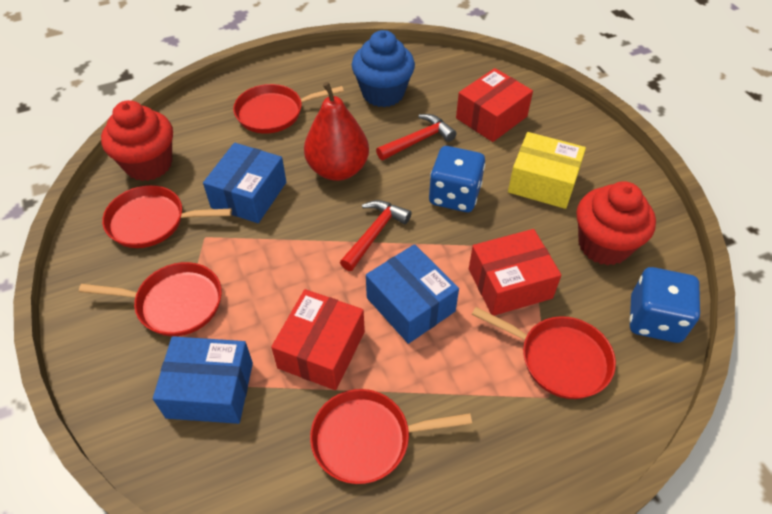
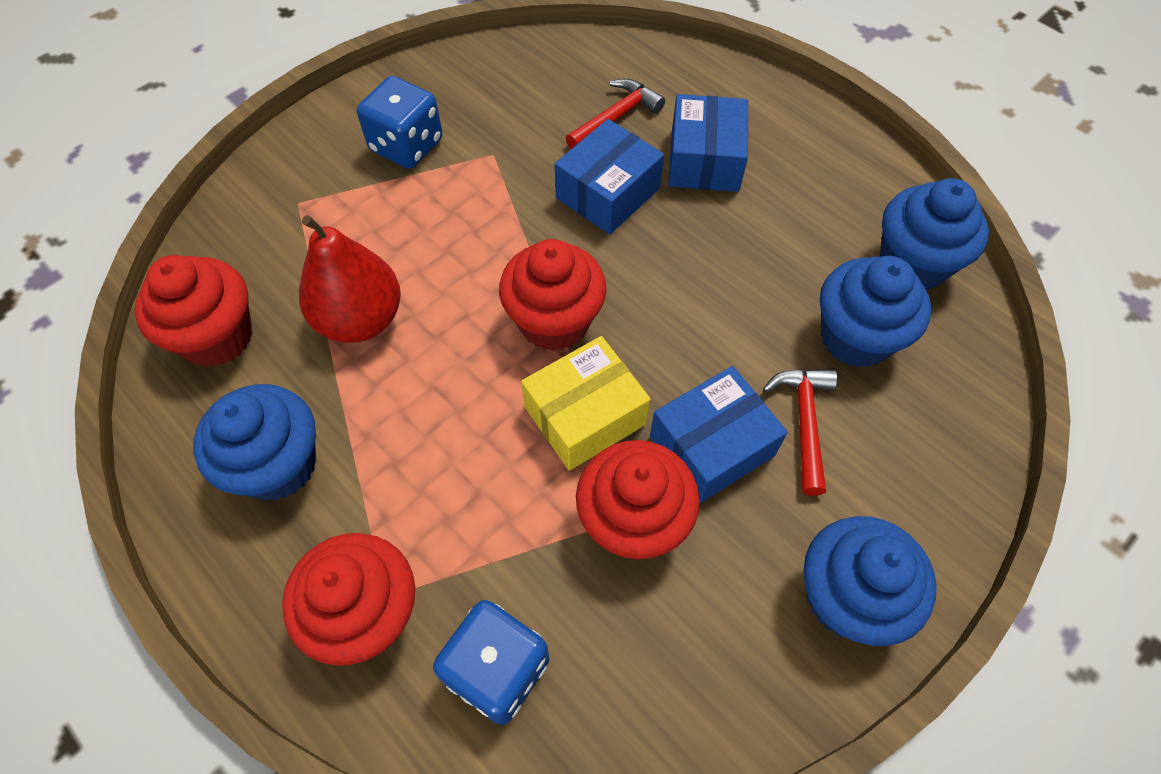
blue cupcake: 1 -> 4
red box: 3 -> 0
red cupcake: 2 -> 4
red pan: 5 -> 0

